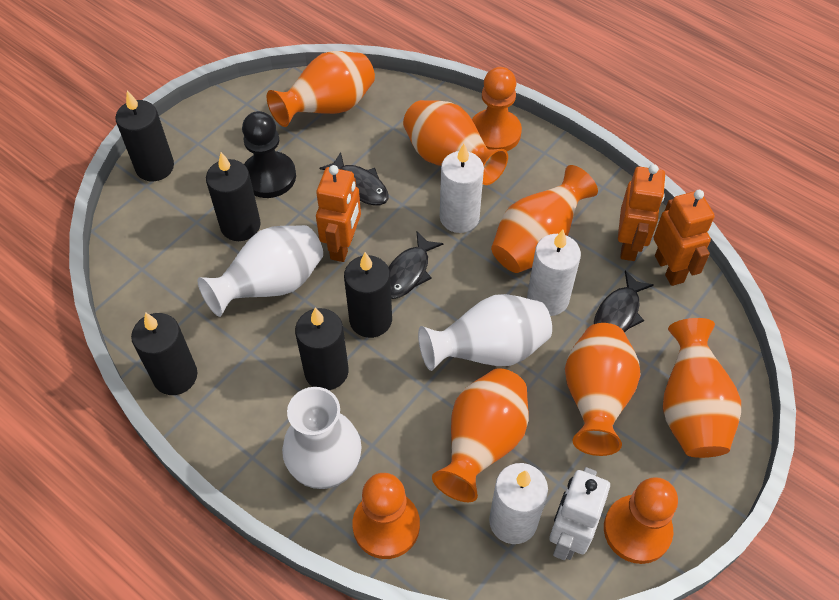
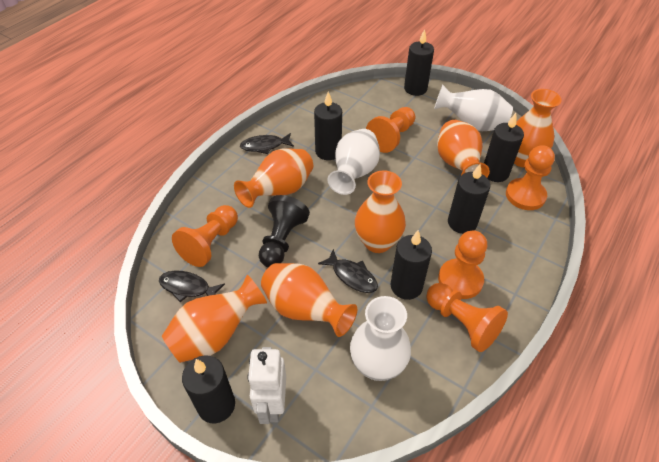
black candle: 5 -> 6
orange pawn: 3 -> 5
orange robot: 3 -> 0
white candle: 3 -> 0

